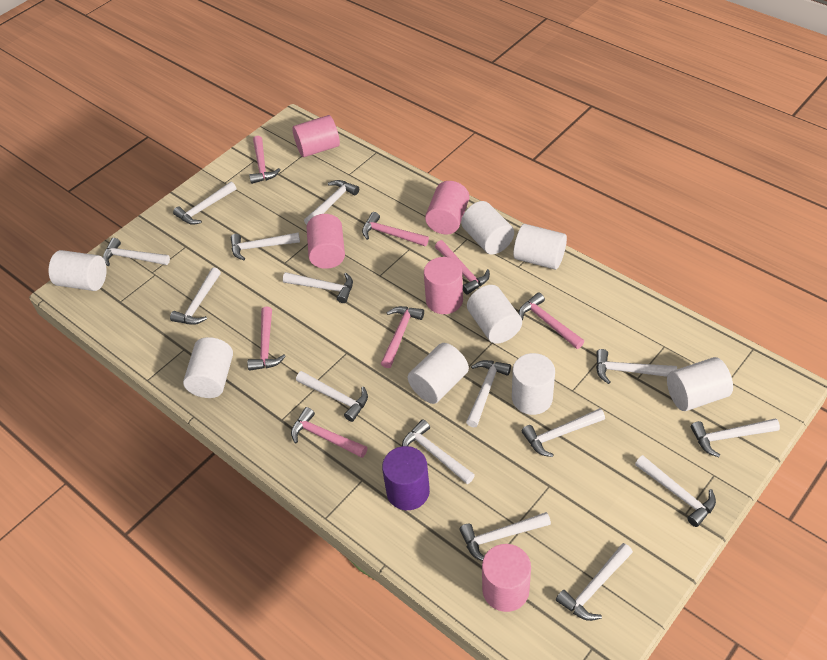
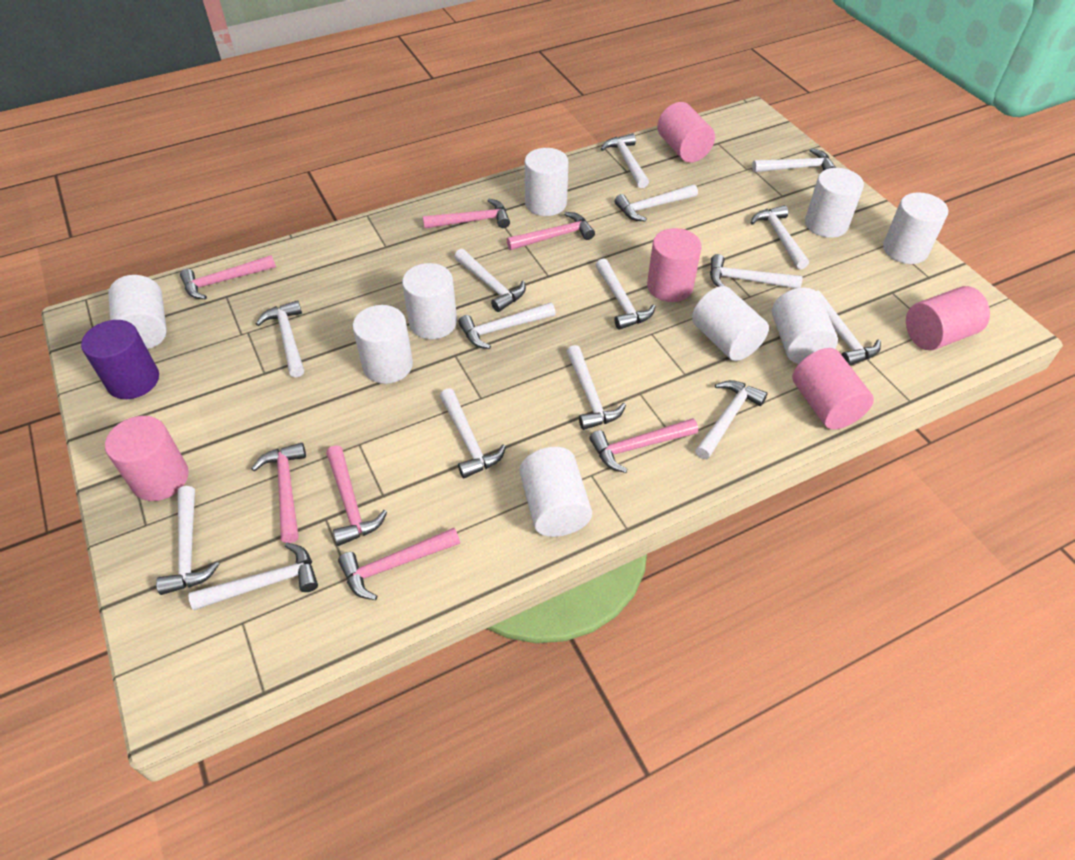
white cylinder: 8 -> 9

